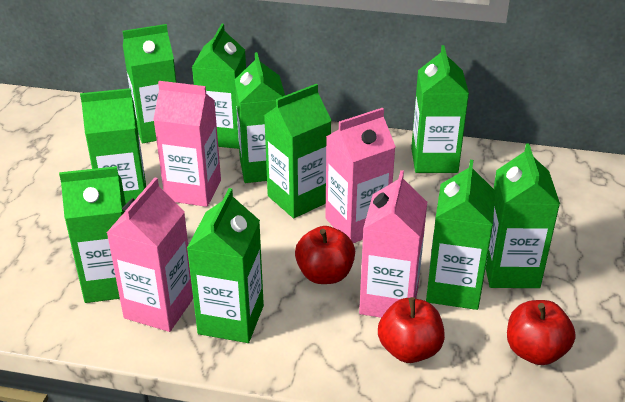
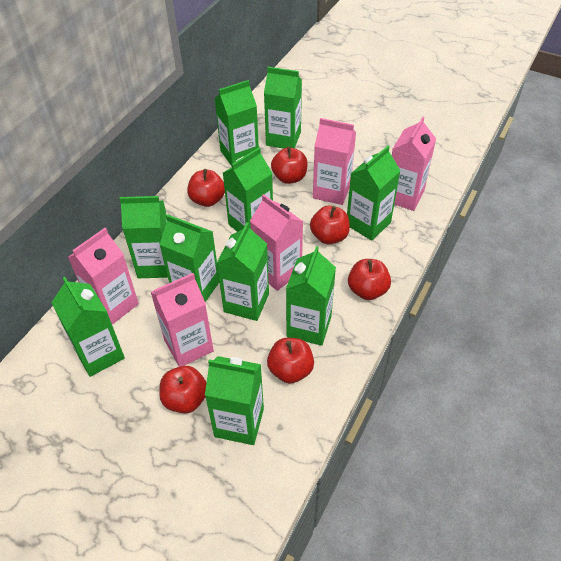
pink carton: 4 -> 5
red apple: 3 -> 6

